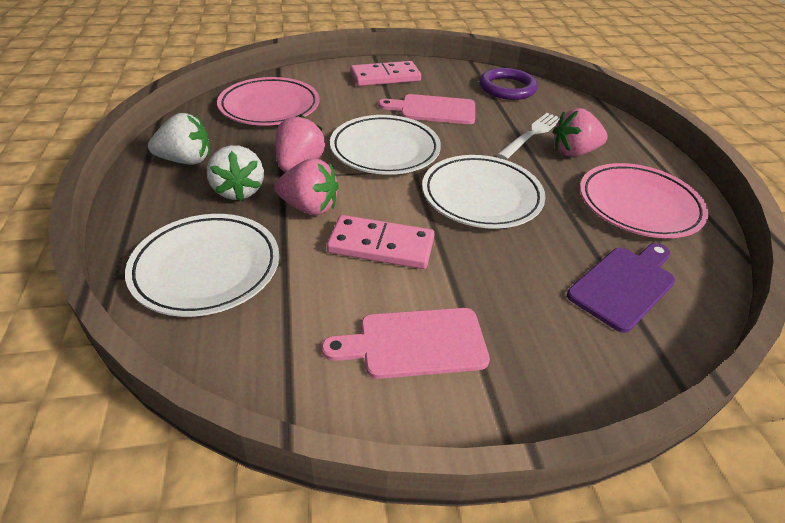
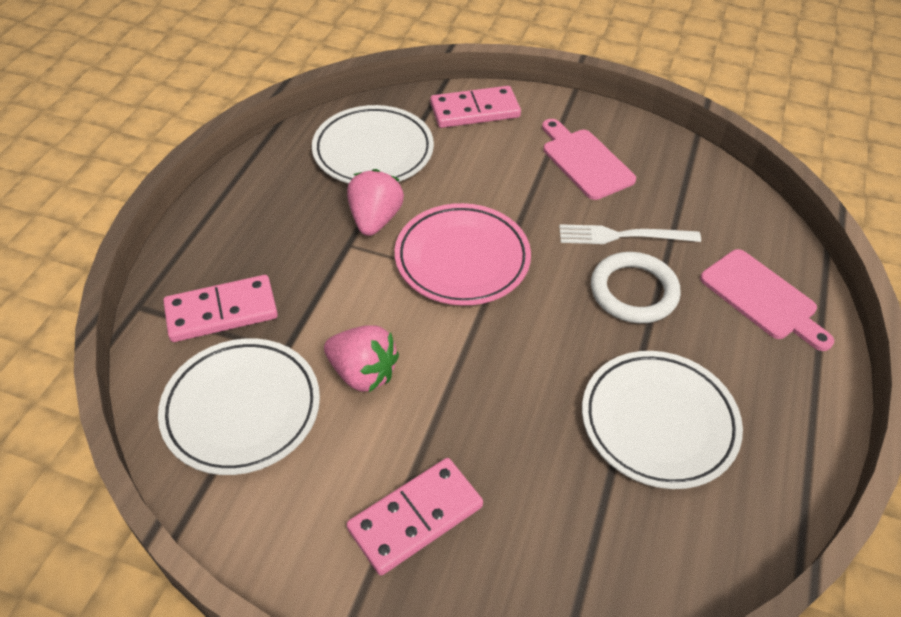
pink domino: 2 -> 3
pink plate: 2 -> 1
pink strawberry: 3 -> 2
purple cutting board: 1 -> 0
purple ring: 1 -> 0
white ring: 0 -> 1
white strawberry: 2 -> 0

